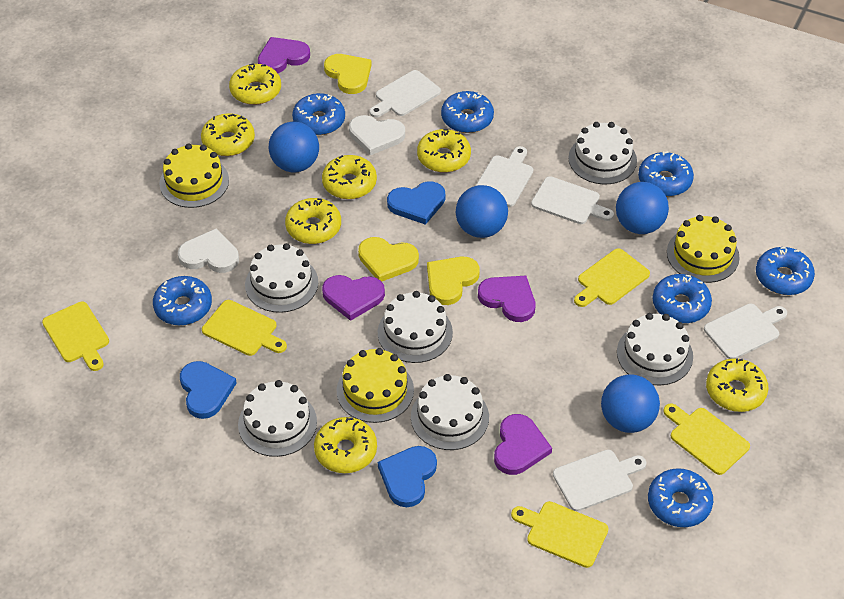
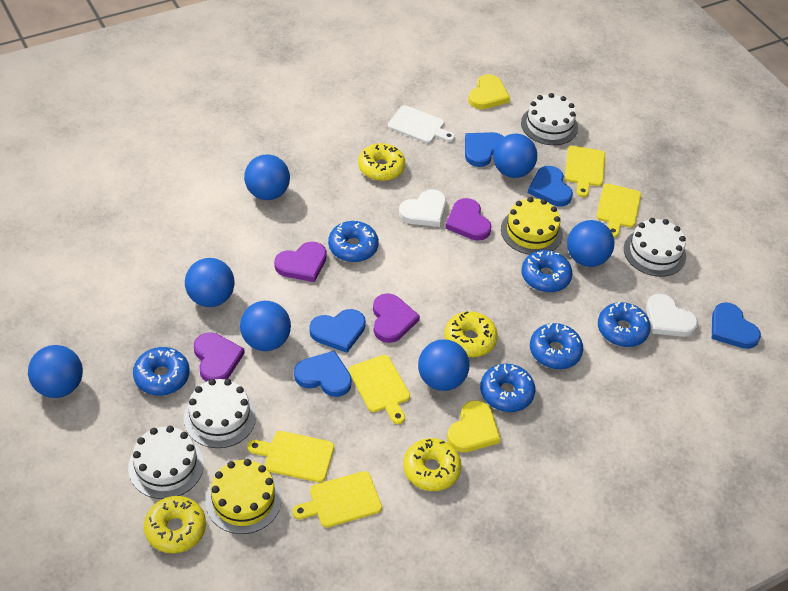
blue ball: 4 -> 7
blue donut: 7 -> 6
blue heart: 3 -> 5
white cake: 6 -> 4
white cutting board: 5 -> 1
yellow cake: 3 -> 2
yellow donut: 7 -> 4
yellow heart: 3 -> 2

